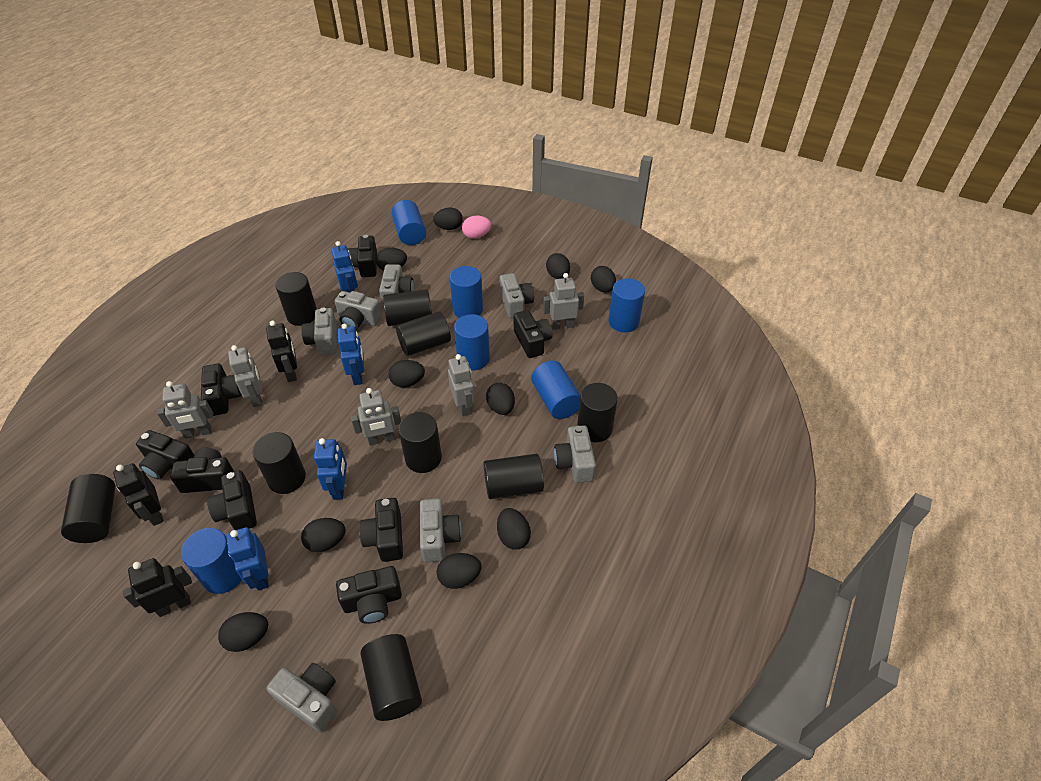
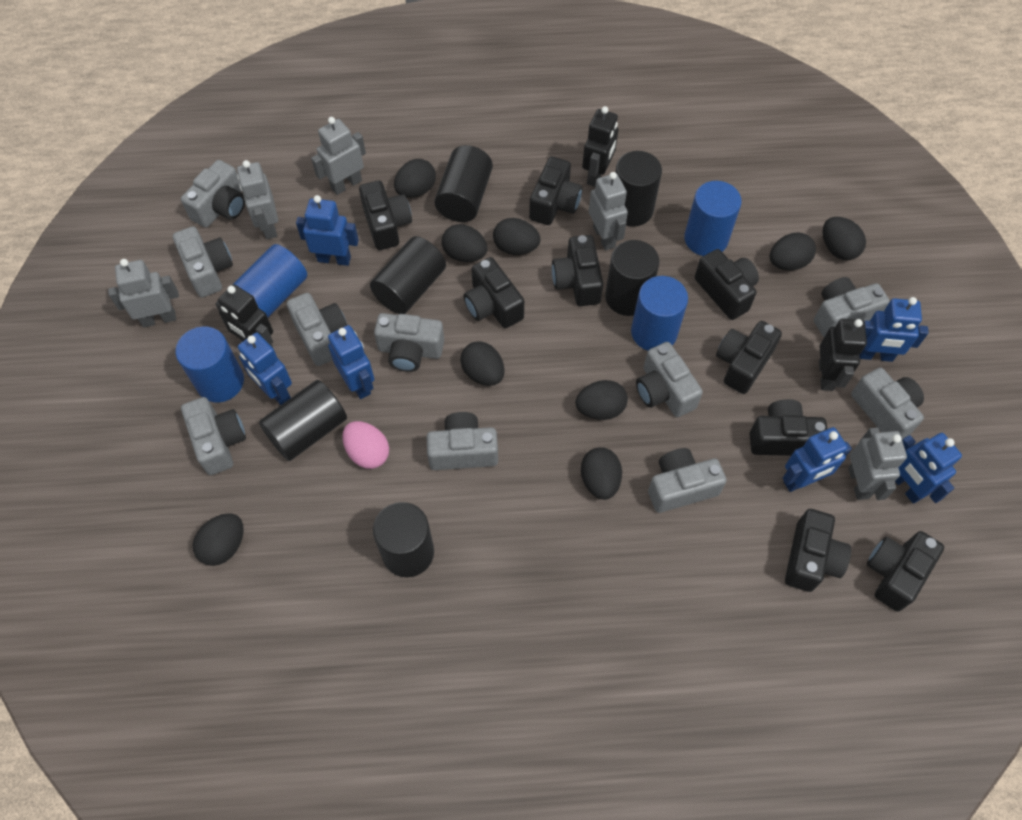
black camera: 8 -> 9
black cylinder: 9 -> 6
black egg: 10 -> 9
blue cylinder: 6 -> 4
blue robot: 4 -> 6
grey camera: 7 -> 10

